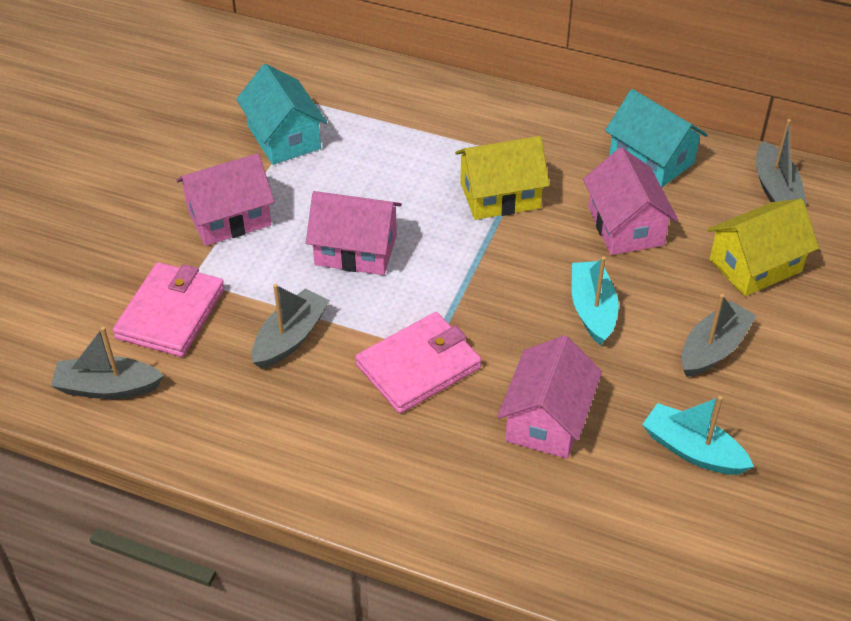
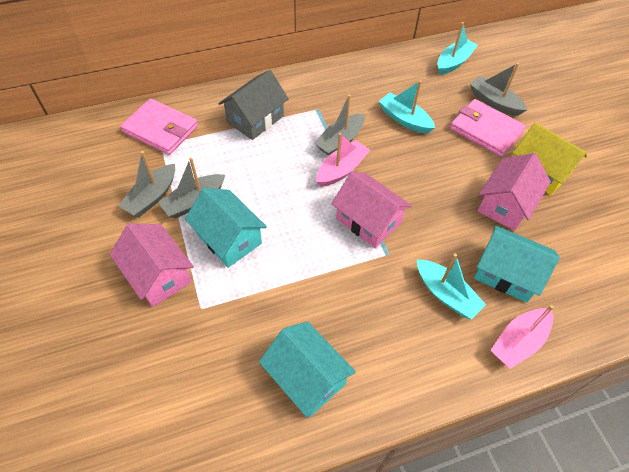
grey house: 0 -> 1
pink boat: 0 -> 2
pink house: 4 -> 3
turquoise boat: 2 -> 3
turquoise house: 2 -> 3
yellow house: 2 -> 1

